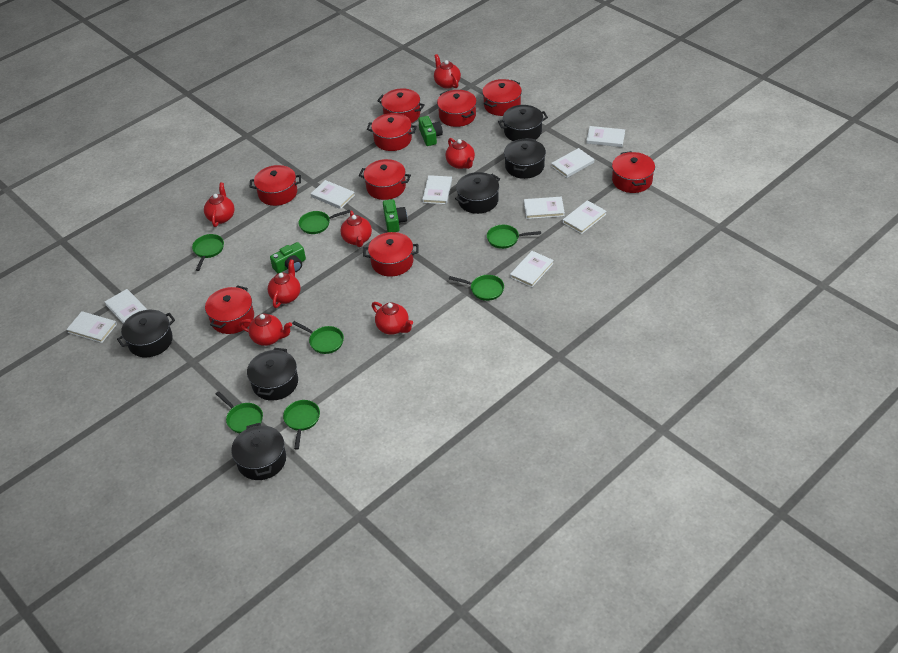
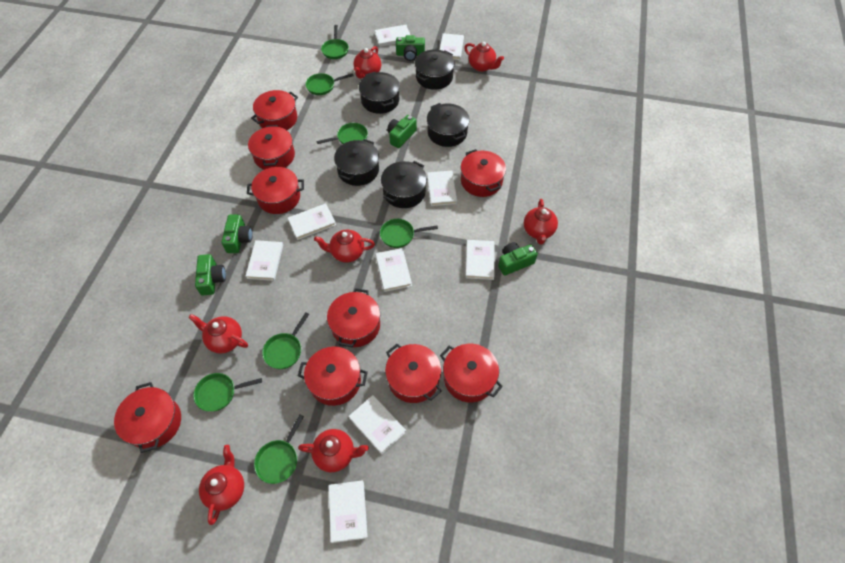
black pot: 6 -> 5
green camera: 3 -> 5

